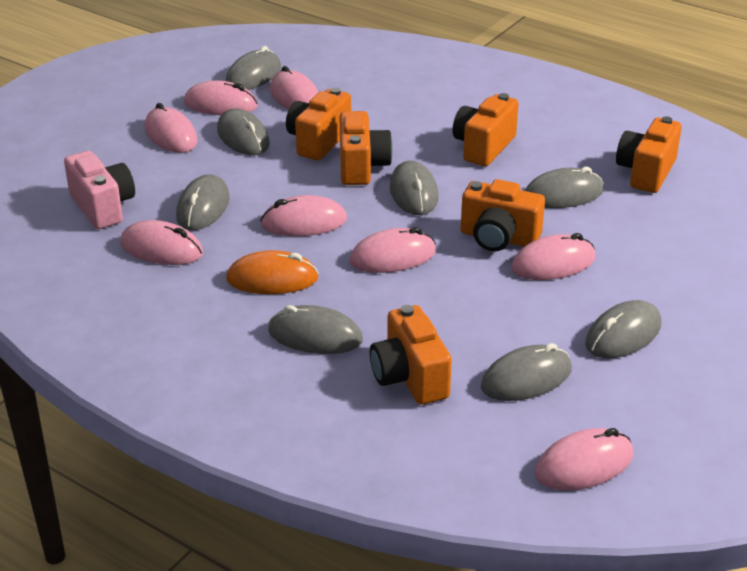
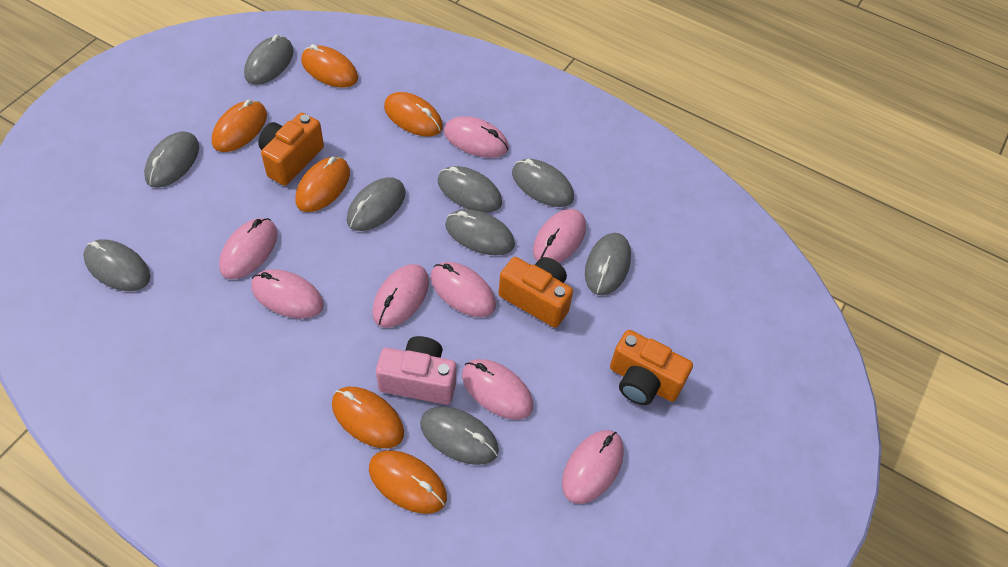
grey mouse: 8 -> 9
orange camera: 6 -> 3
orange mouse: 1 -> 6

